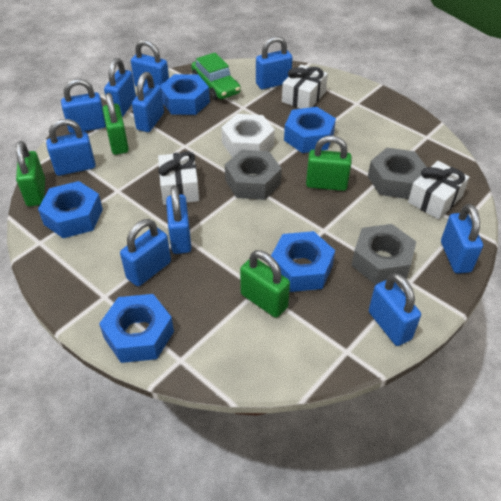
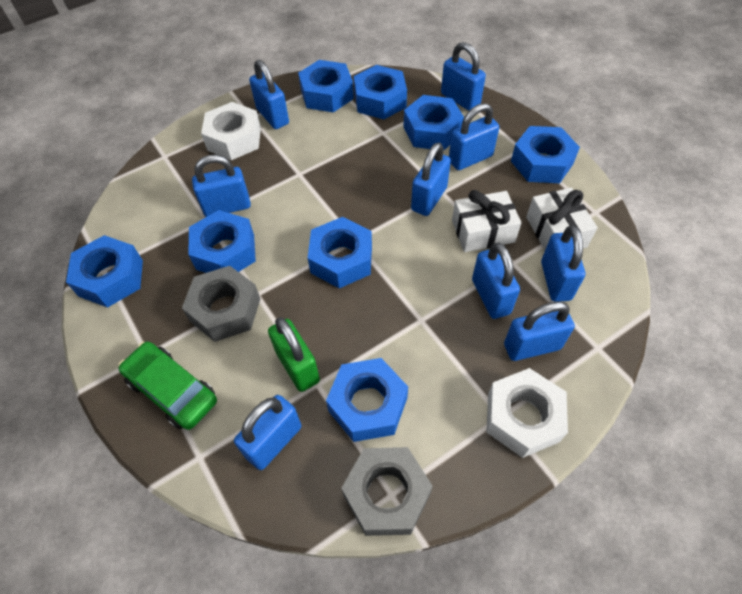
blue nut: 5 -> 8
blue padlock: 10 -> 9
green padlock: 4 -> 1
grey nut: 3 -> 2
white gift: 3 -> 2
white nut: 1 -> 2

